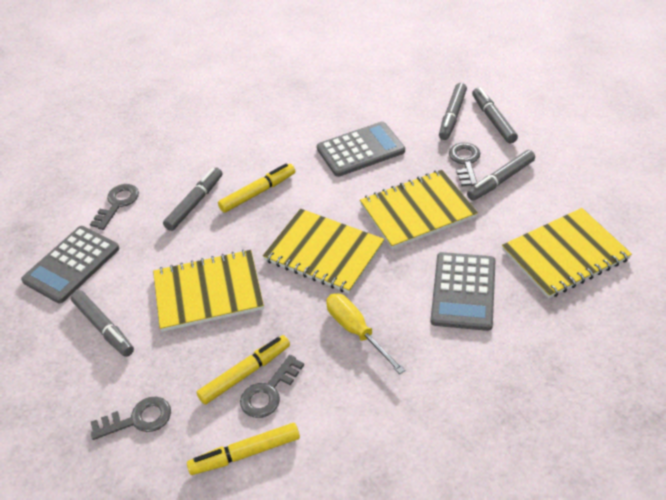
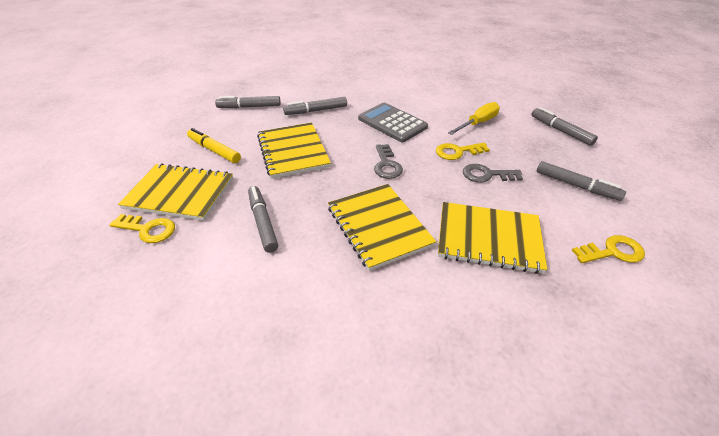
grey calculator: 3 -> 1
grey key: 4 -> 2
yellow key: 0 -> 3
yellow marker: 3 -> 1

